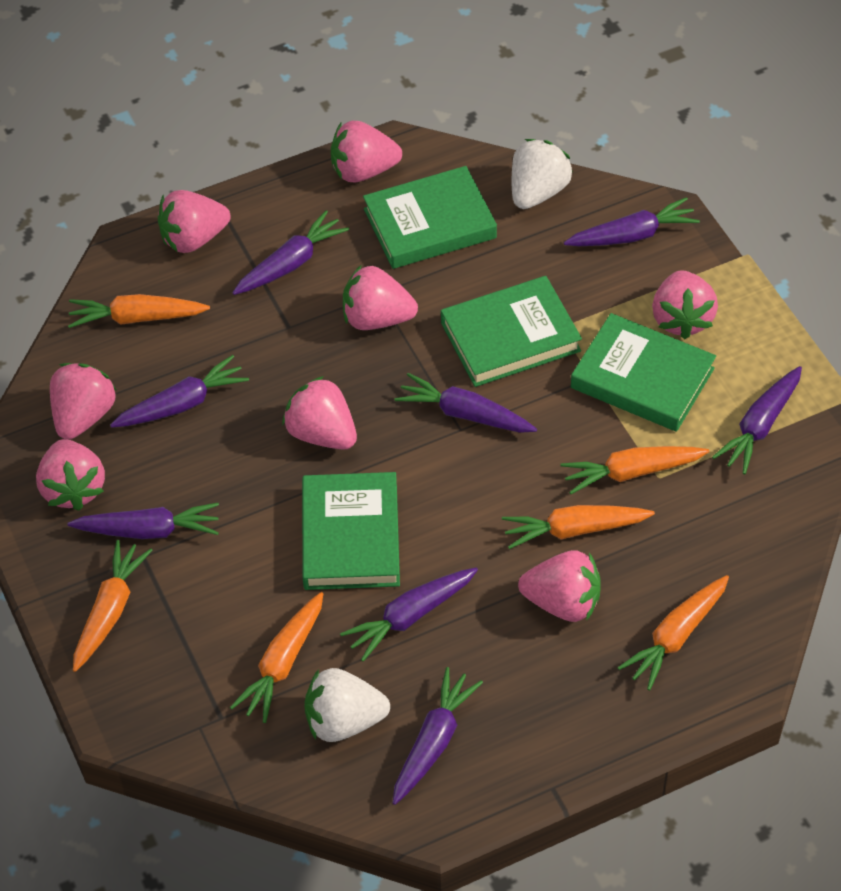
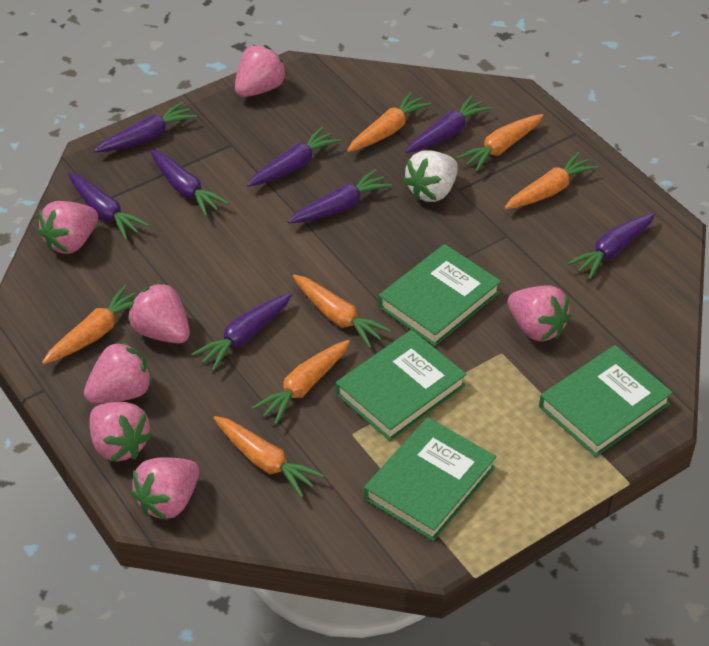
orange carrot: 6 -> 7
pink strawberry: 8 -> 7
white strawberry: 2 -> 1

